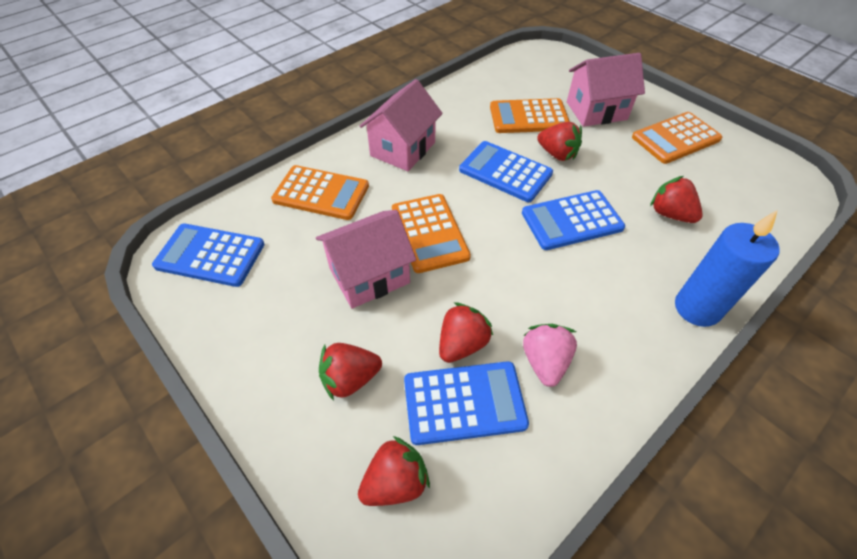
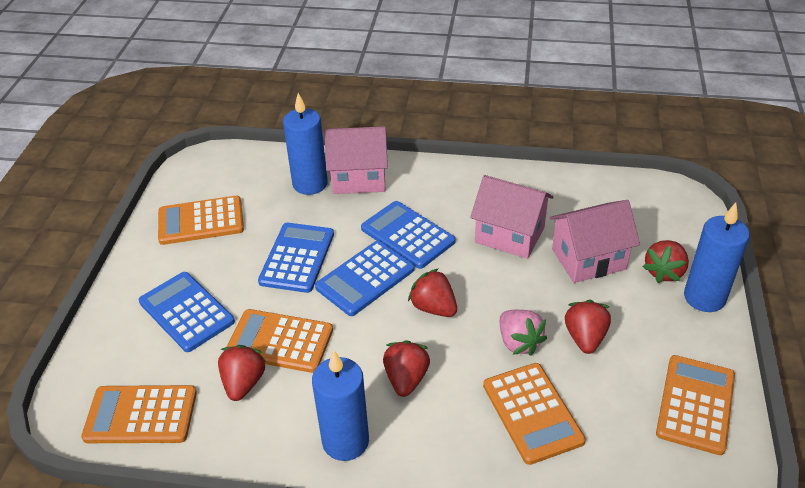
blue candle: 1 -> 3
orange calculator: 4 -> 5

